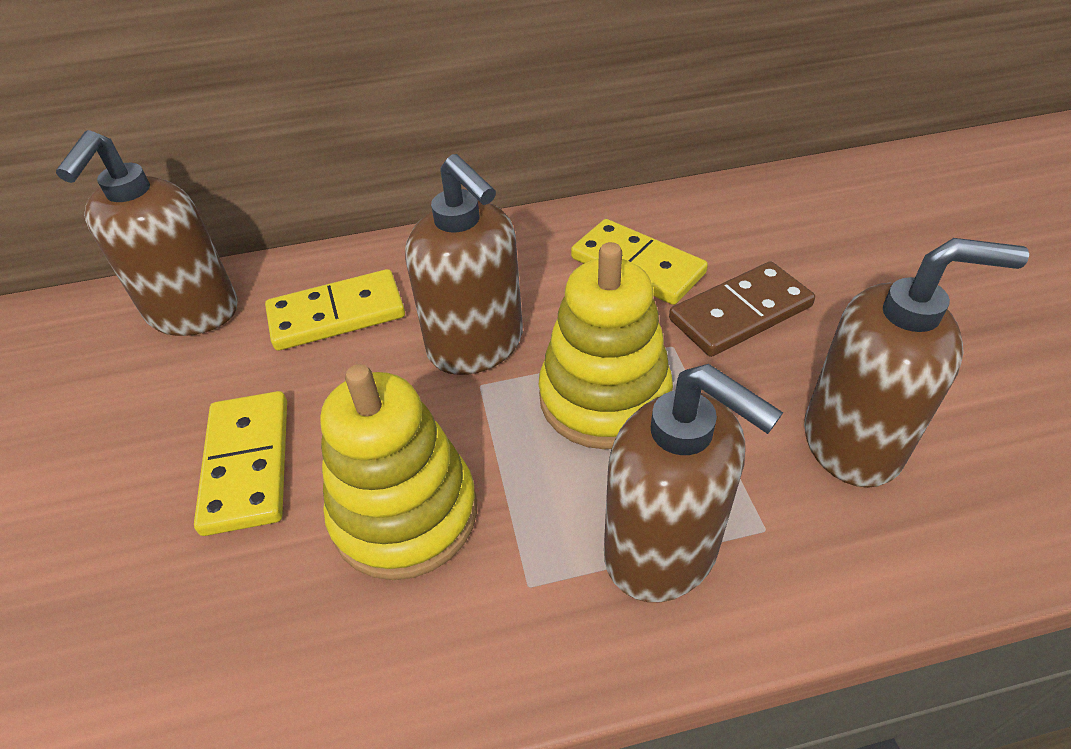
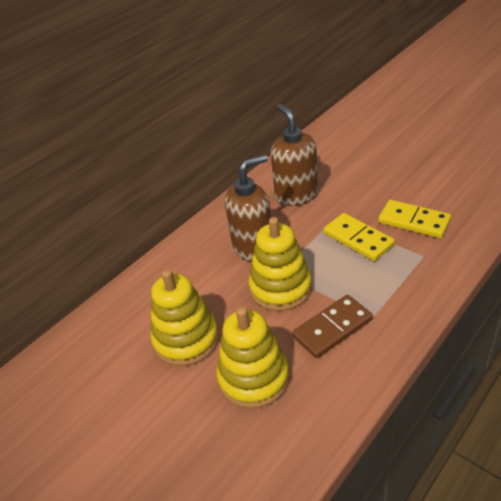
brown soap dispenser: 4 -> 2
yellow domino: 3 -> 2
yellow stacking toy: 2 -> 3

